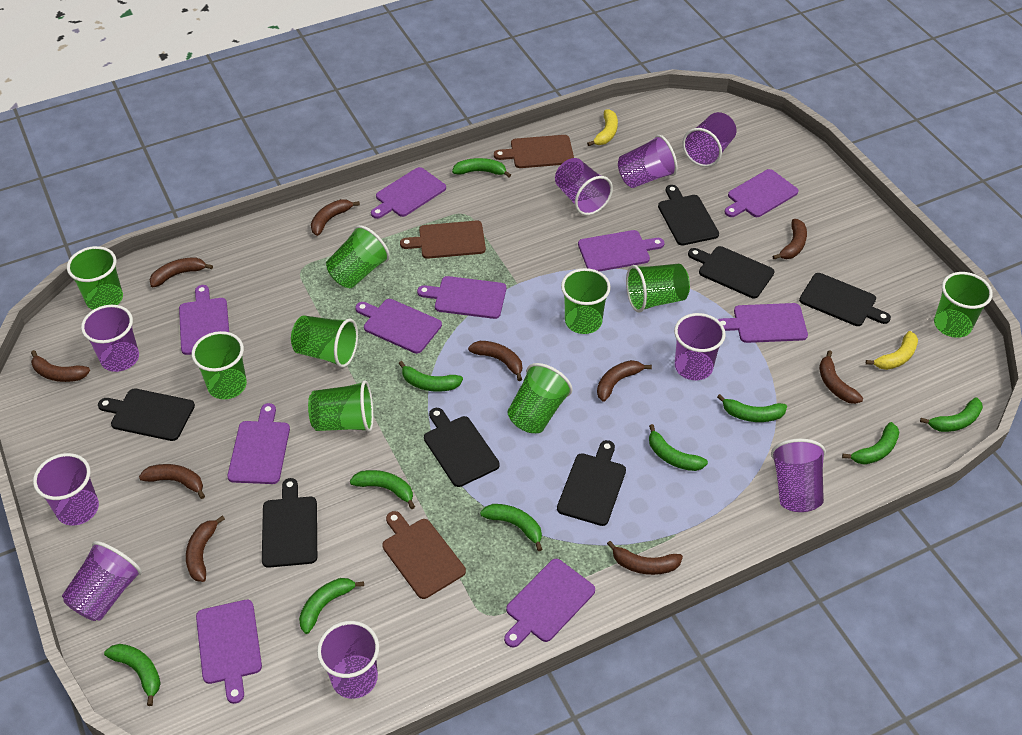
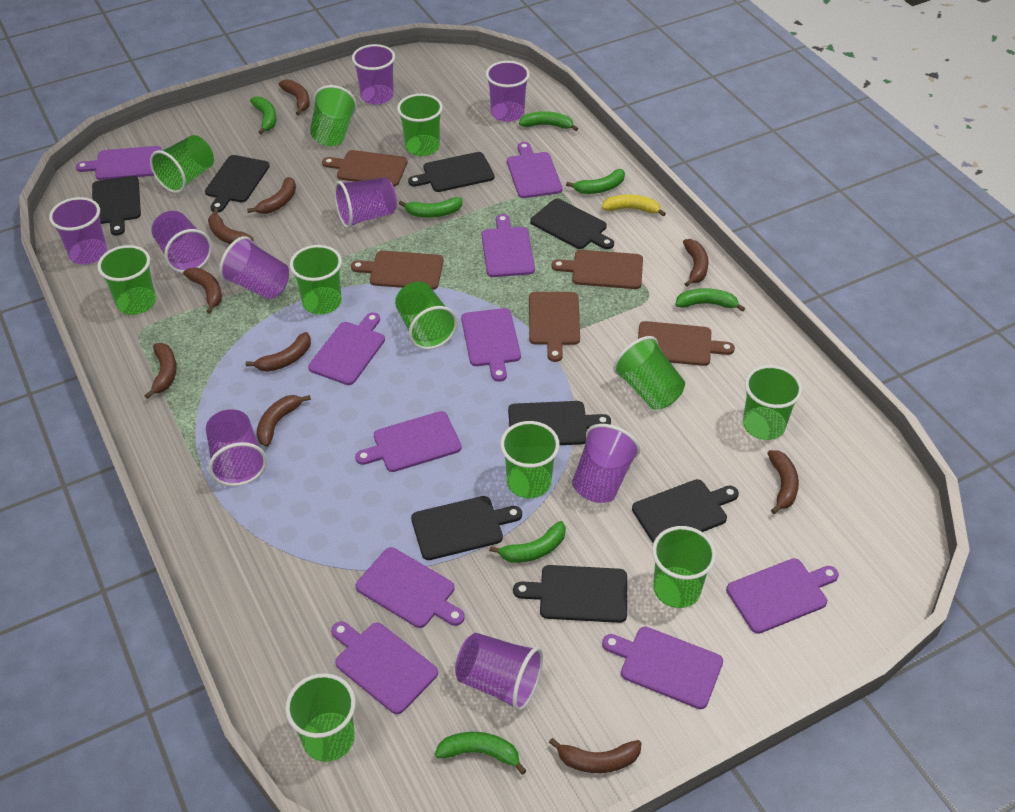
black cutting board: 7 -> 8
brown cutting board: 3 -> 5
green banana: 10 -> 7
green cup: 9 -> 11
yellow banana: 2 -> 1

